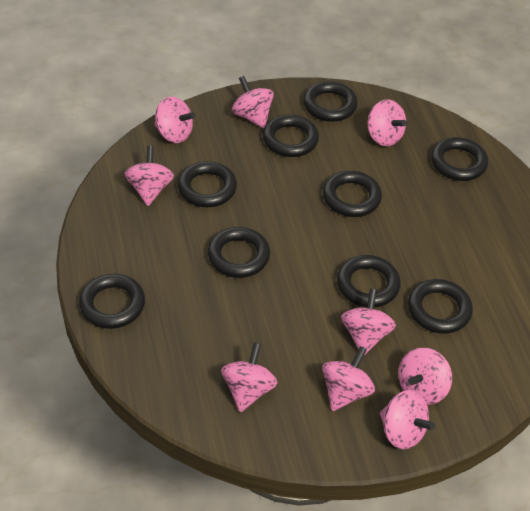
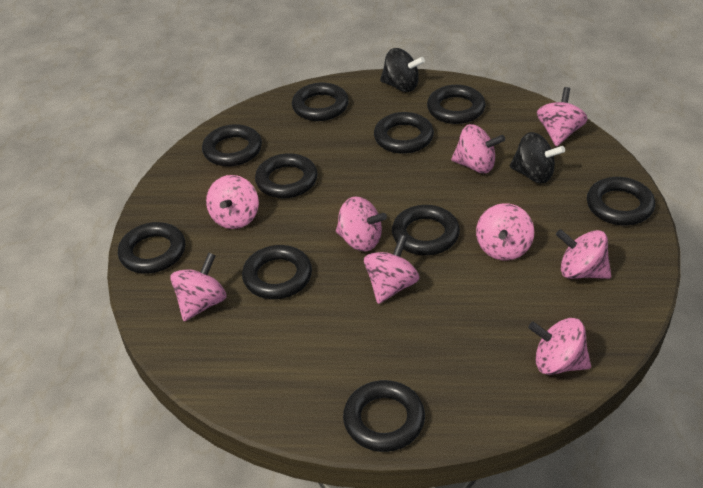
black ring: 9 -> 10
black spinning top: 0 -> 2

